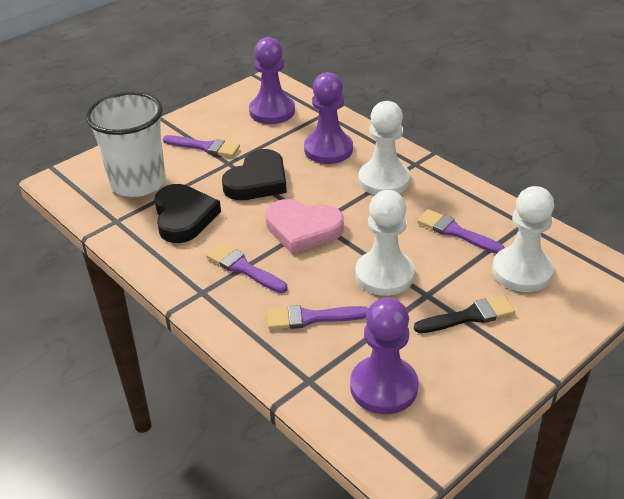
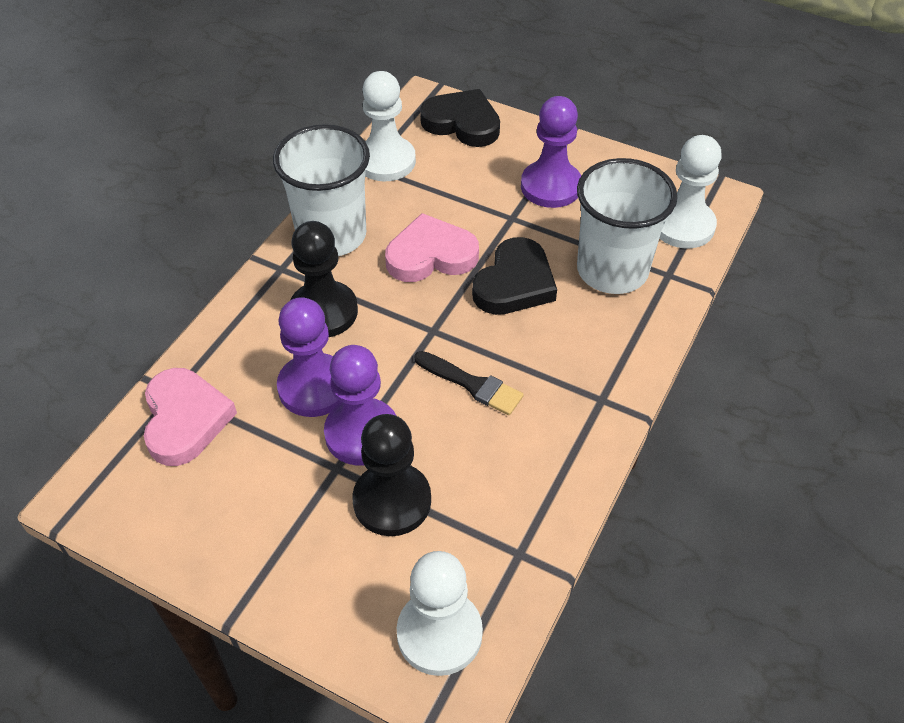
black pawn: 0 -> 2
pink heart: 1 -> 2
purple brush: 4 -> 0
white cup: 1 -> 2

